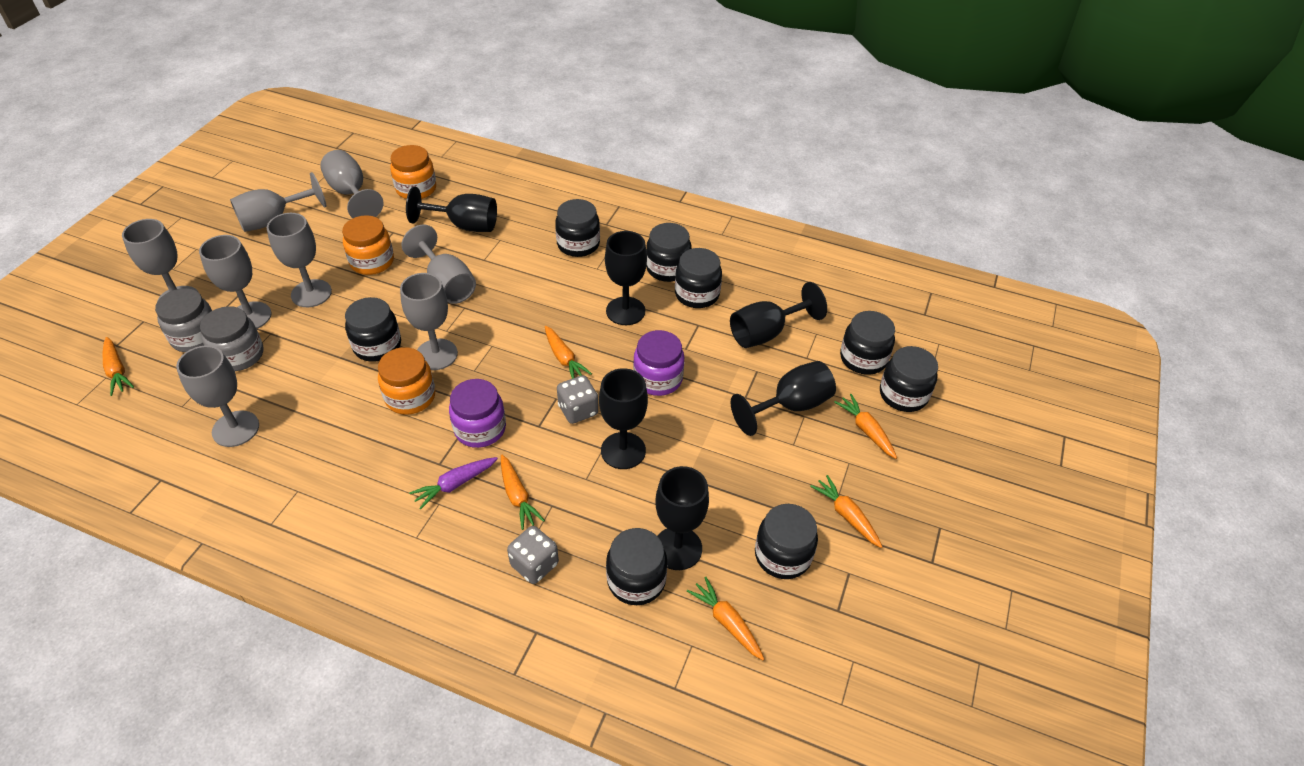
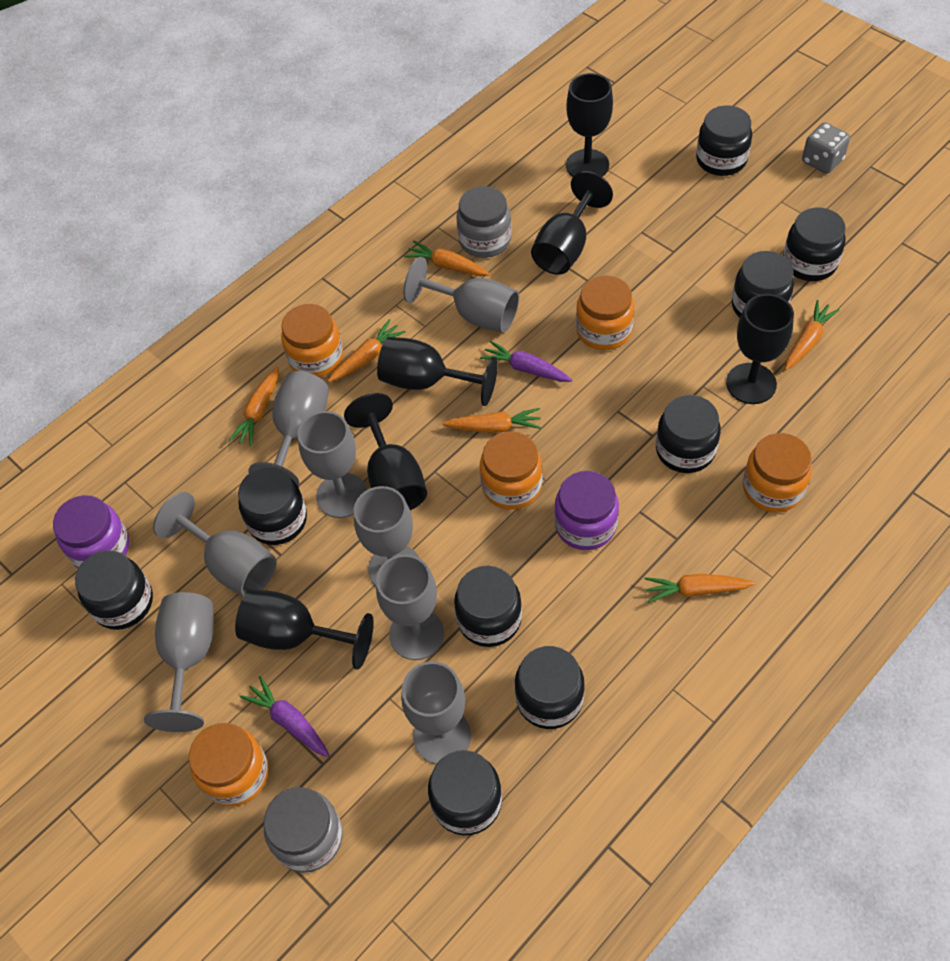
black jar: 8 -> 9
grey dice: 2 -> 1
orange jar: 3 -> 5
purple carrot: 1 -> 2

